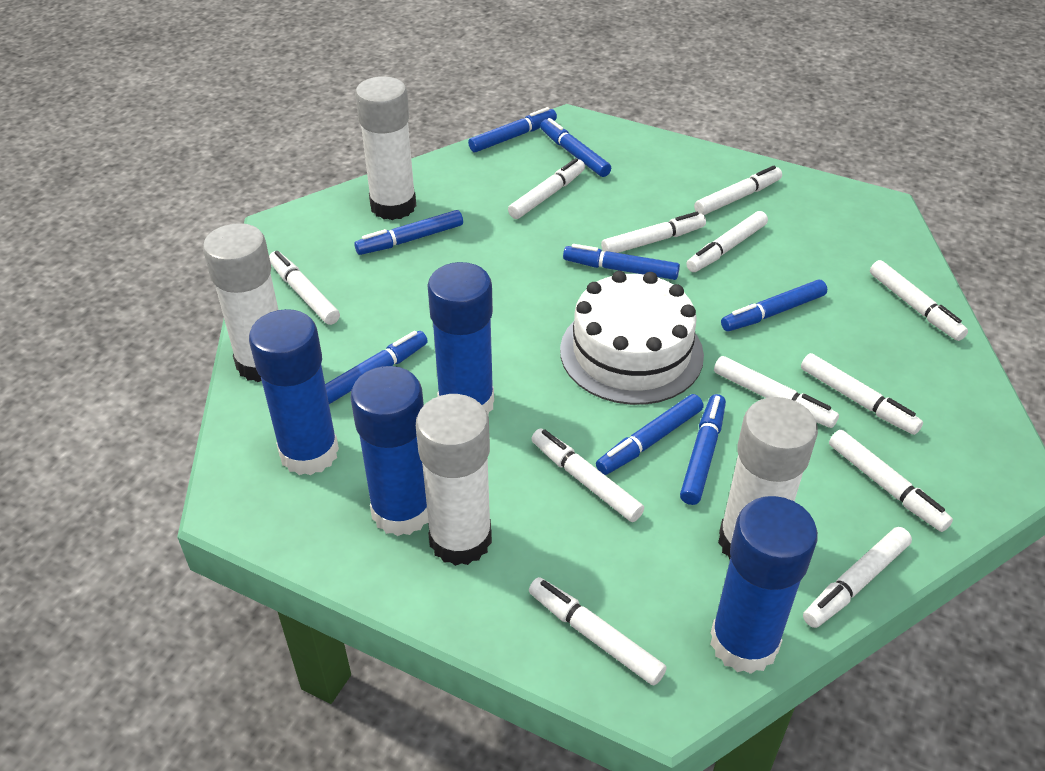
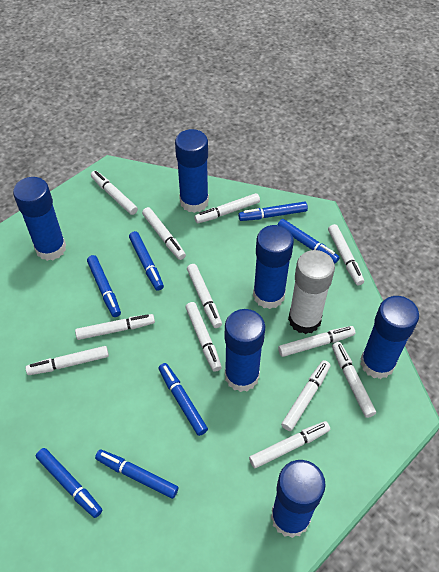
blue glue stick: 4 -> 6
blue marker: 8 -> 7
white cake: 1 -> 0
white glue stick: 4 -> 1

